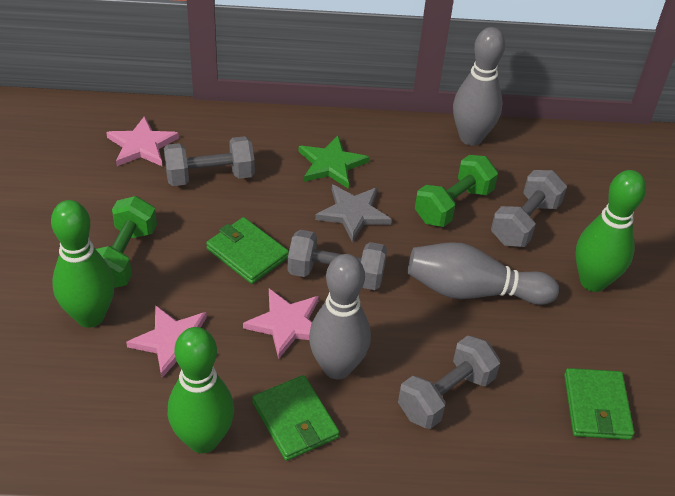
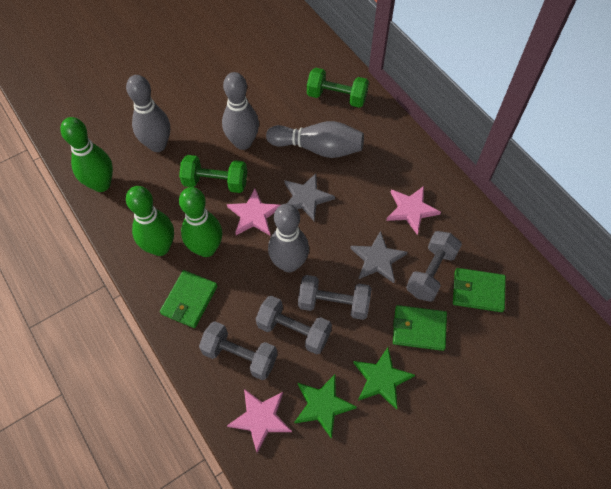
green star: 1 -> 2
grey bowling pin: 3 -> 4
grey star: 1 -> 2

